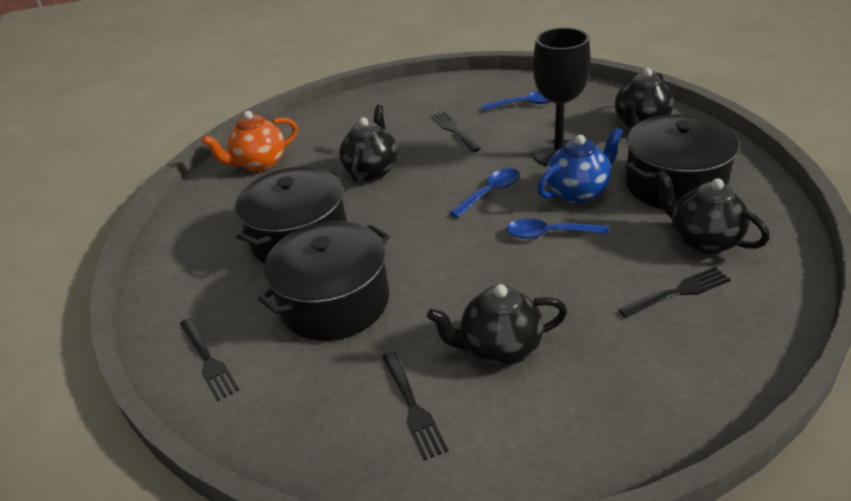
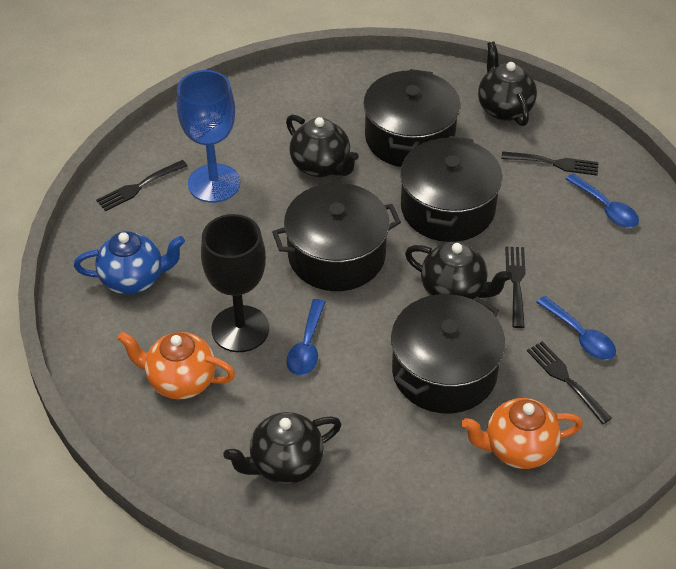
black pot: 3 -> 4
blue goblet: 0 -> 1
orange teapot: 1 -> 2

